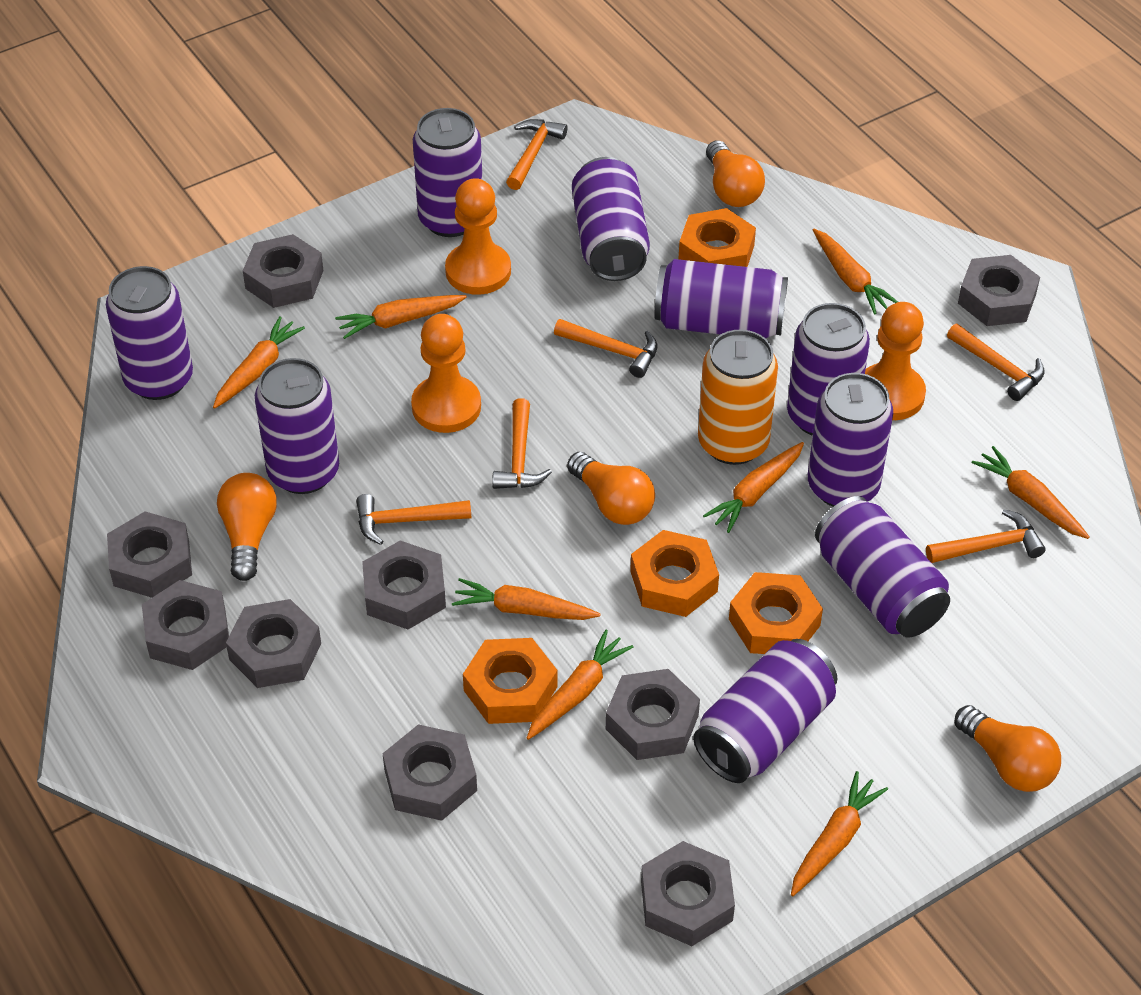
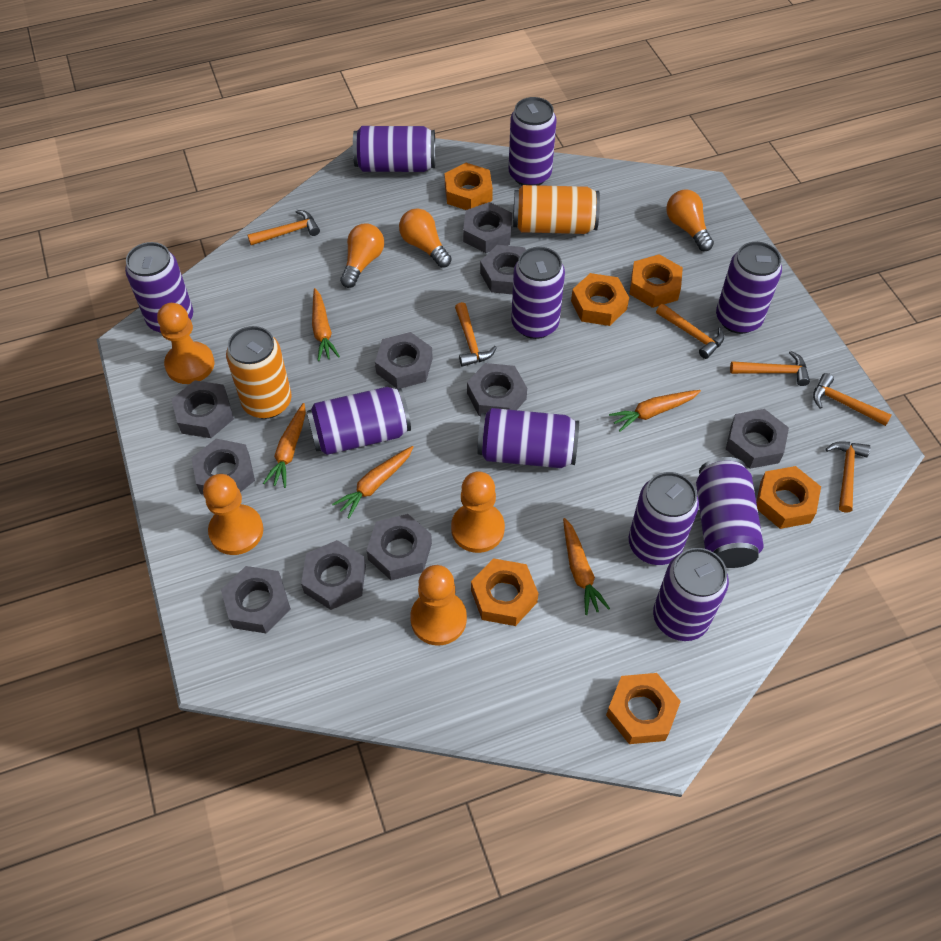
grey nut: 9 -> 10
orange can: 1 -> 2
orange carrot: 8 -> 5
orange light bulb: 4 -> 3
orange nut: 4 -> 6
orange pawn: 3 -> 4
purple can: 9 -> 10

